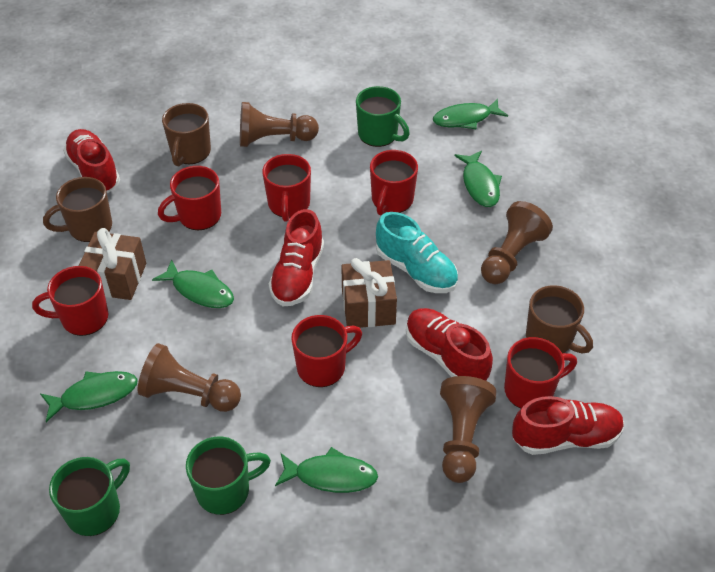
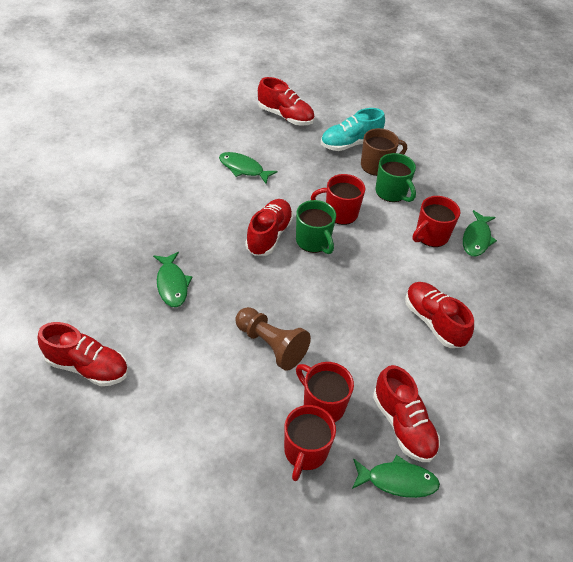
brown gift: 2 -> 0
brown mug: 3 -> 1
brown pawn: 4 -> 1
green fish: 5 -> 4
green mug: 3 -> 2
red mug: 6 -> 4
red shoe: 4 -> 5

